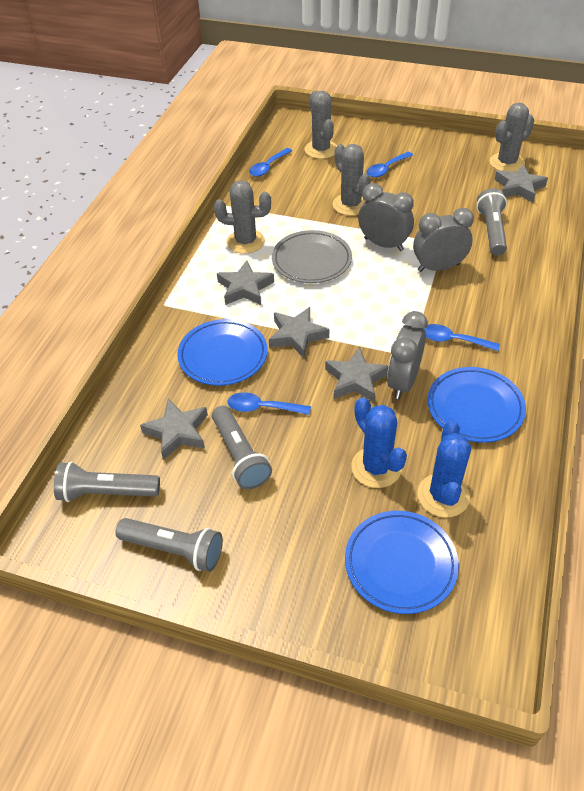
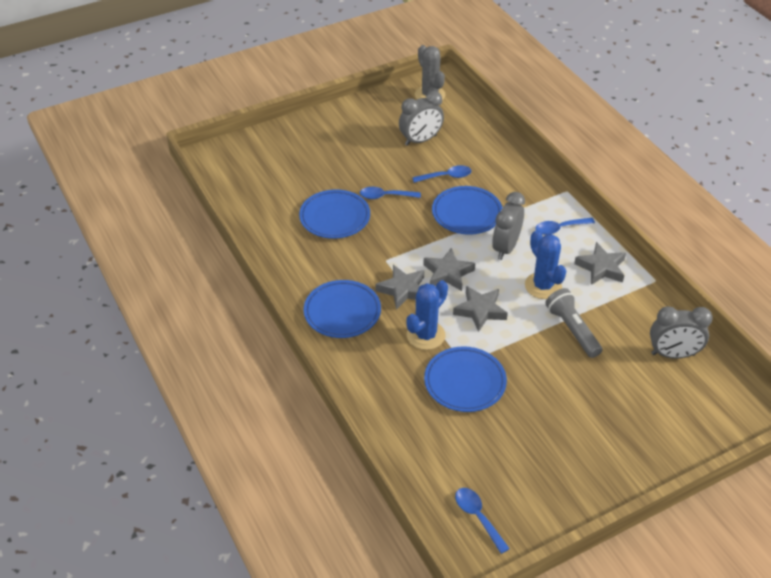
blue plate: 3 -> 4
grey cactus: 4 -> 1
grey flashlight: 4 -> 1
grey plate: 1 -> 0
grey star: 5 -> 4

